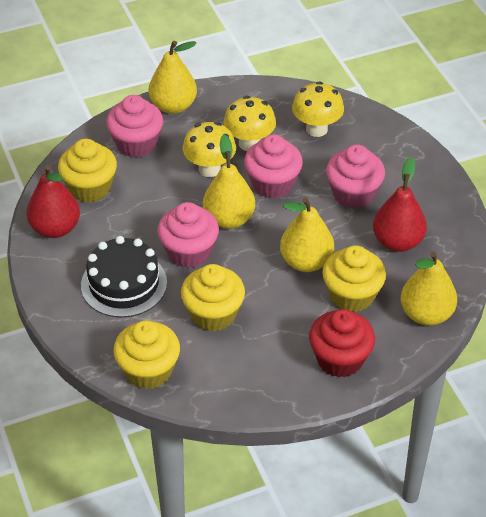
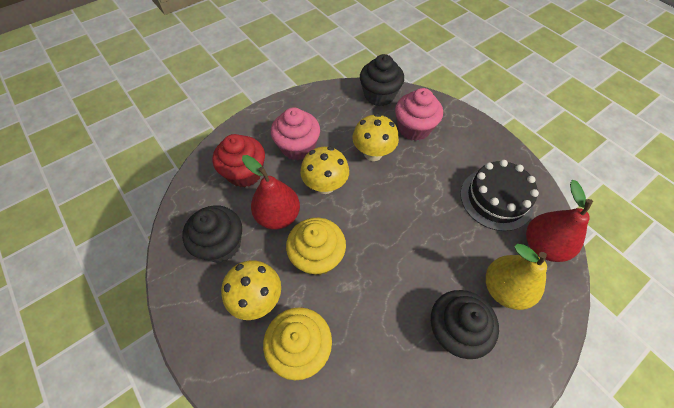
black cupcake: 0 -> 3
pink cupcake: 4 -> 2
yellow cupcake: 4 -> 2
yellow pear: 4 -> 1

